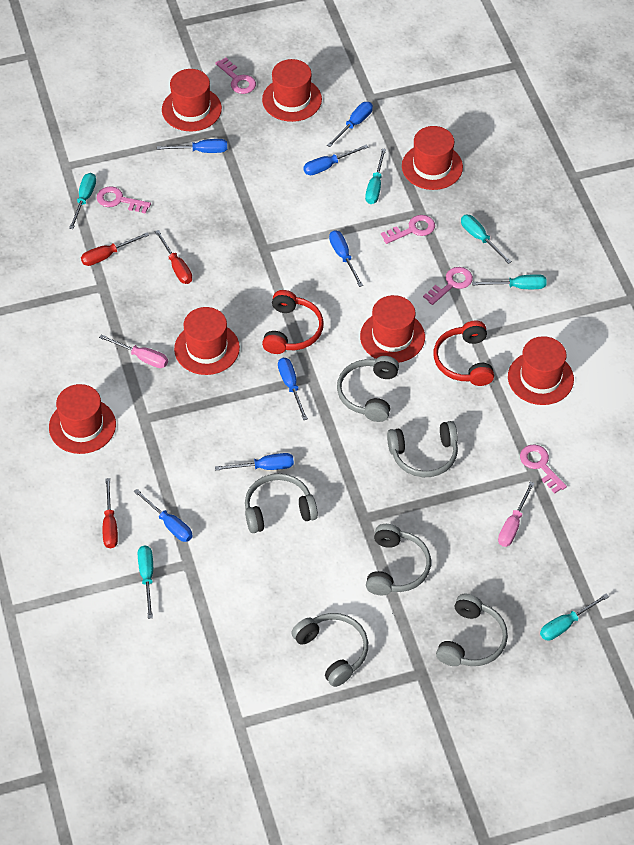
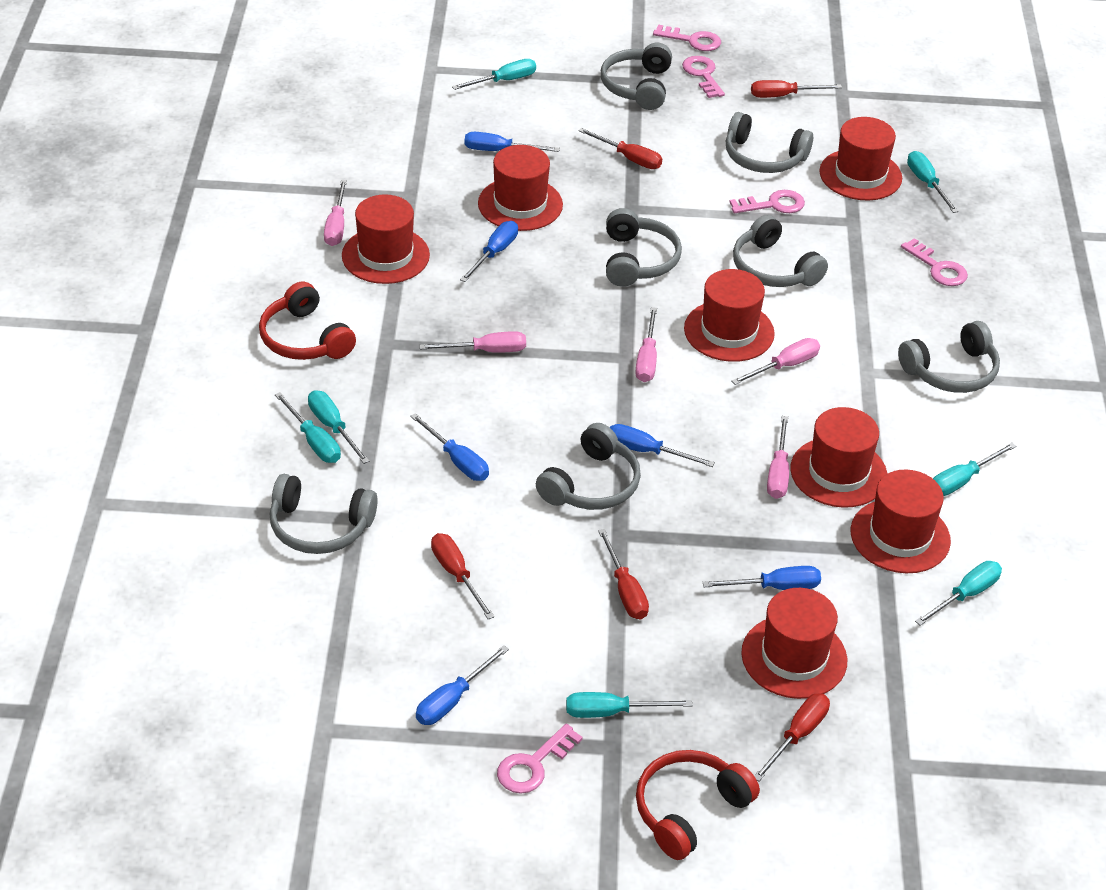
blue screwdriver: 7 -> 6
grey headphones: 6 -> 7
pink screwdriver: 2 -> 5
red screwdriver: 3 -> 5
turquoise screwdriver: 6 -> 7

